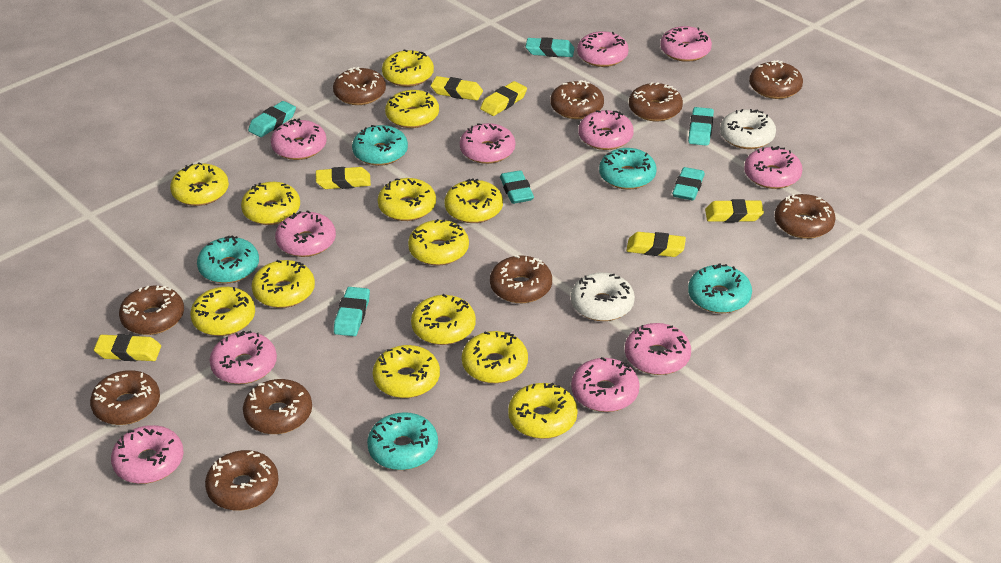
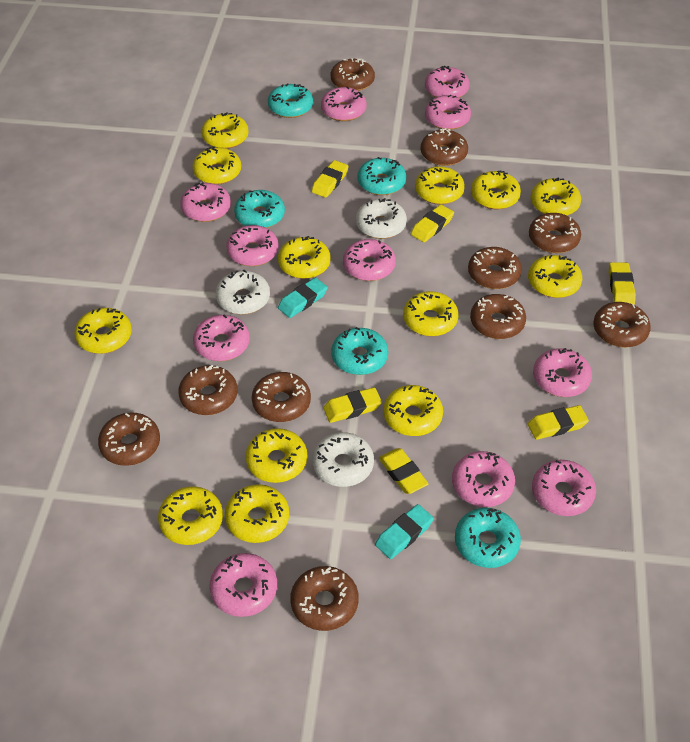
turquoise eraser: 6 -> 2
white donut: 2 -> 3

